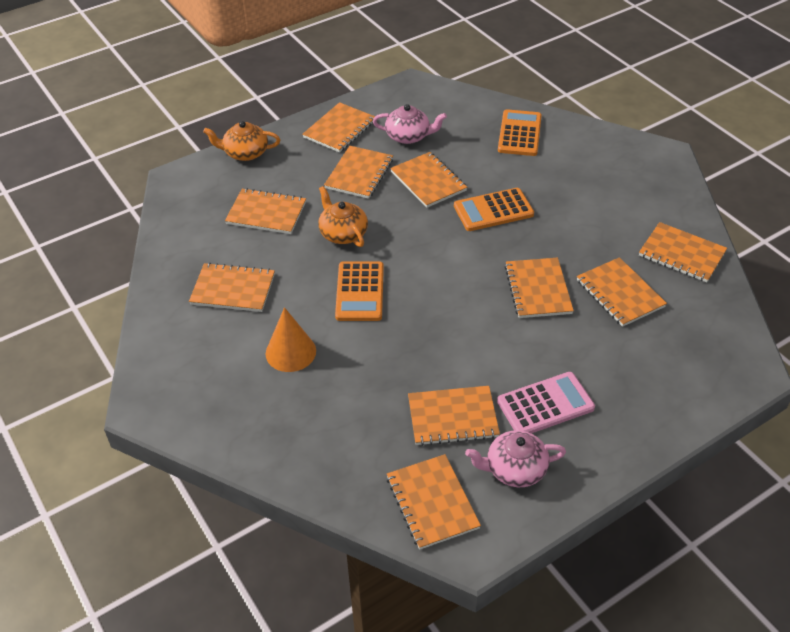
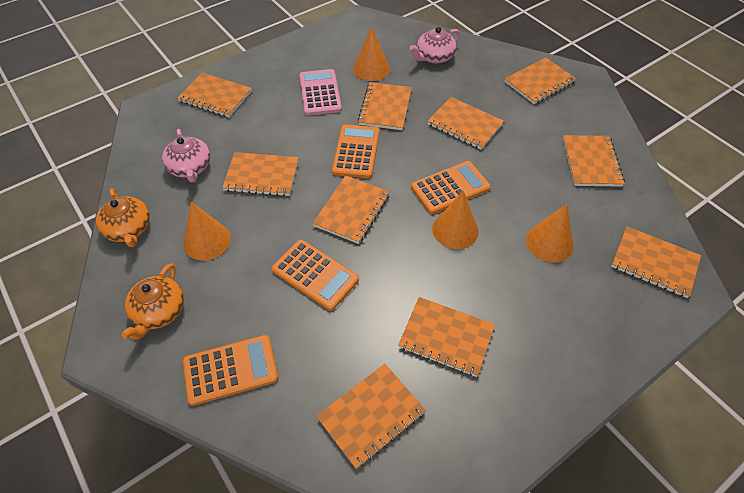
orange calculator: 3 -> 4
orange cone: 1 -> 4

